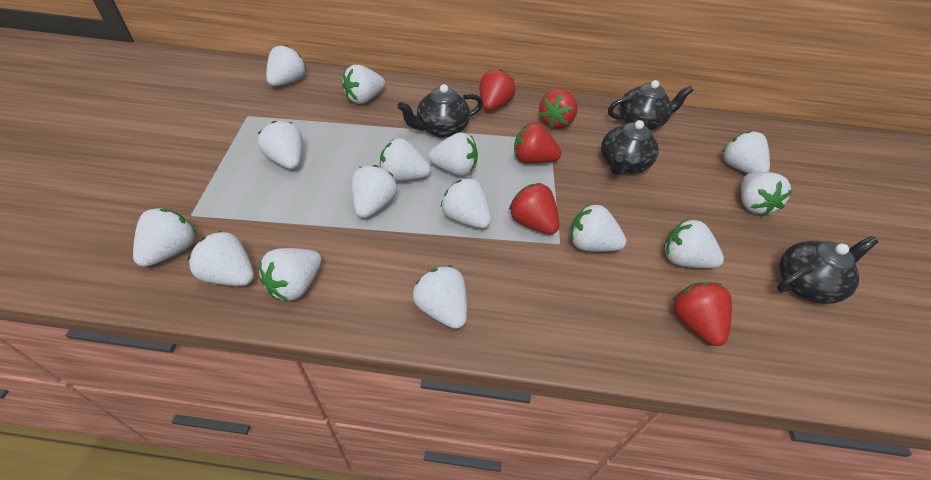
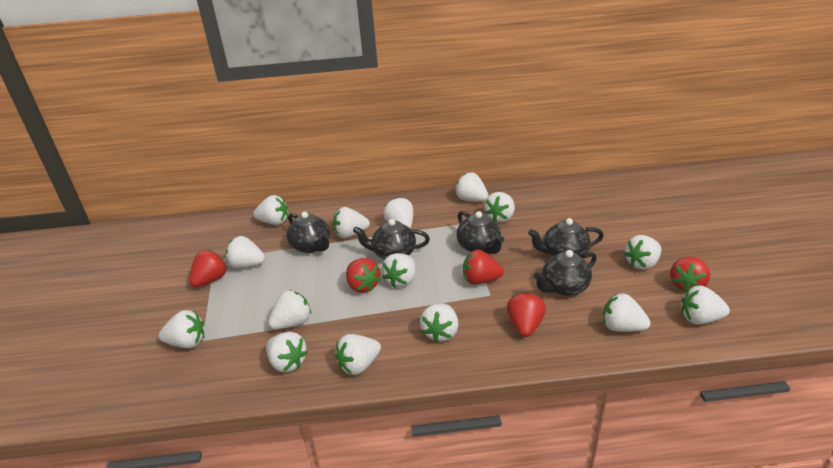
black teapot: 4 -> 5

